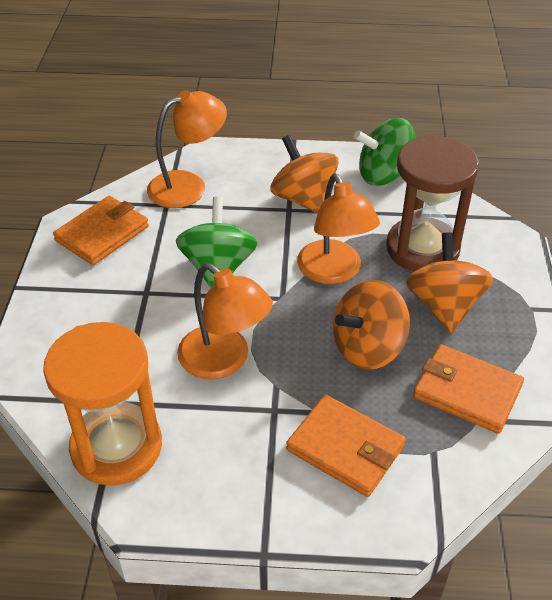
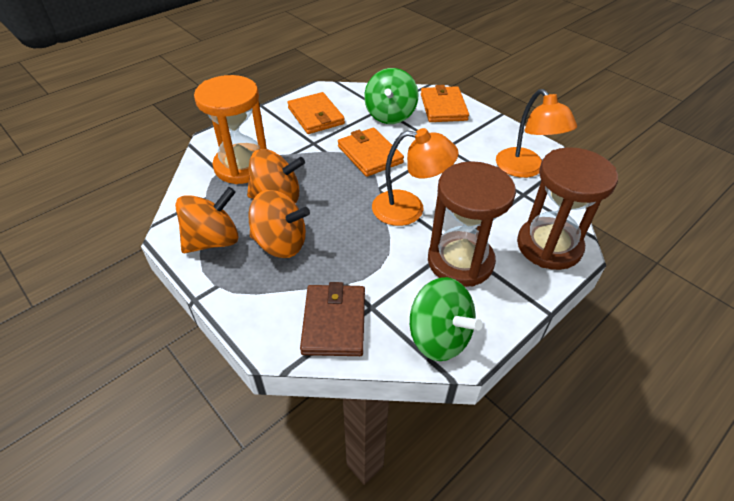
brown hourglass: 1 -> 2
brown wallet: 0 -> 1
orange lamp: 3 -> 2

